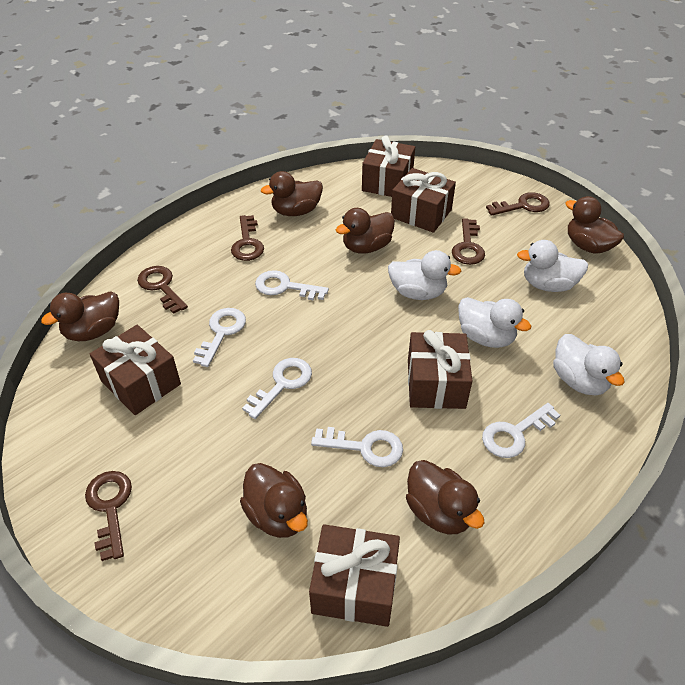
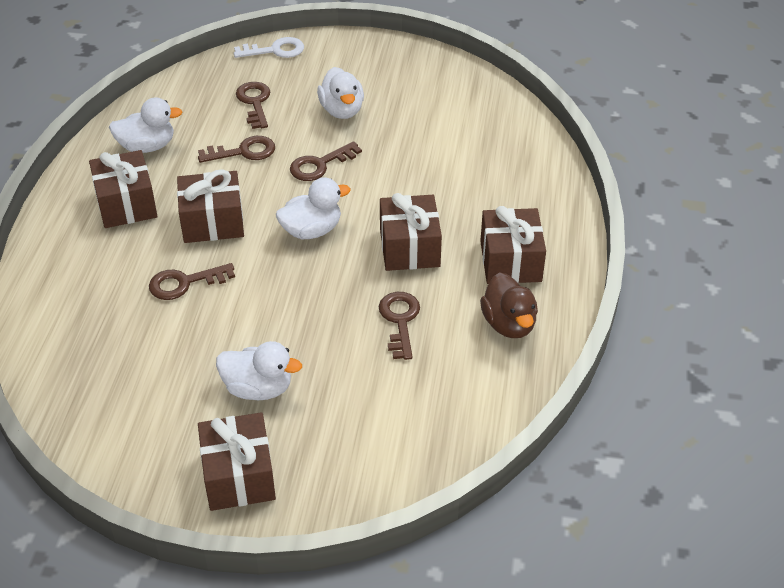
brown duck: 6 -> 1
white key: 5 -> 1

